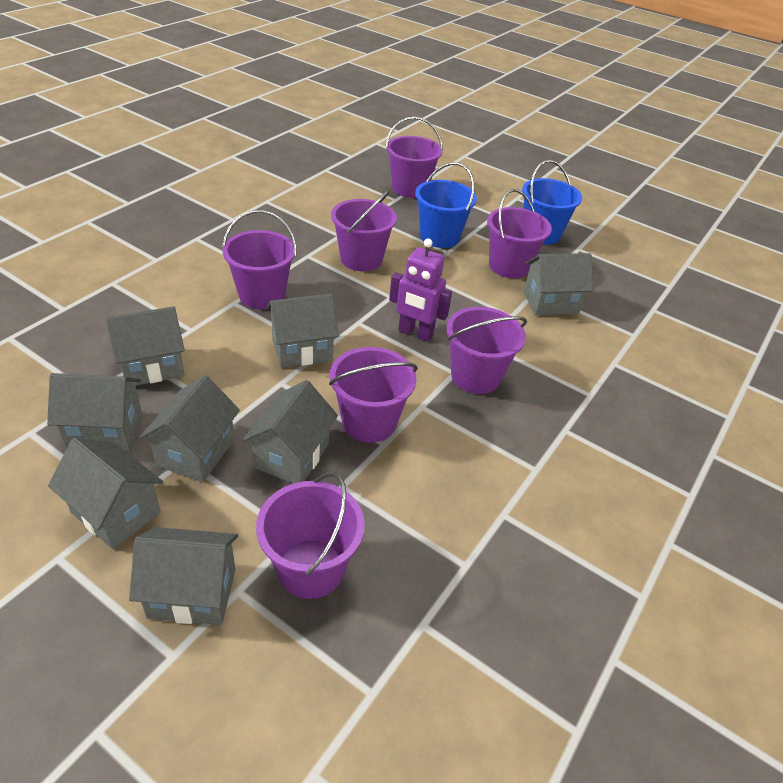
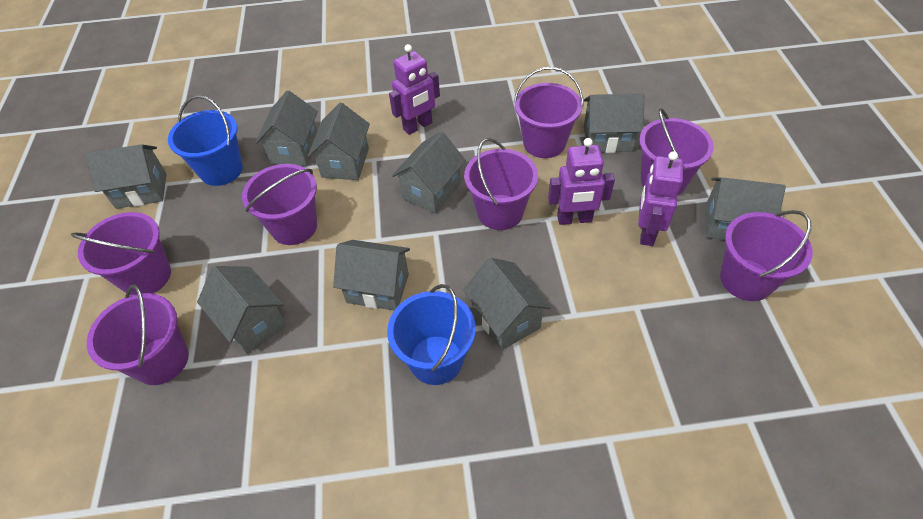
grey house: 8 -> 9
purple robot: 1 -> 3

